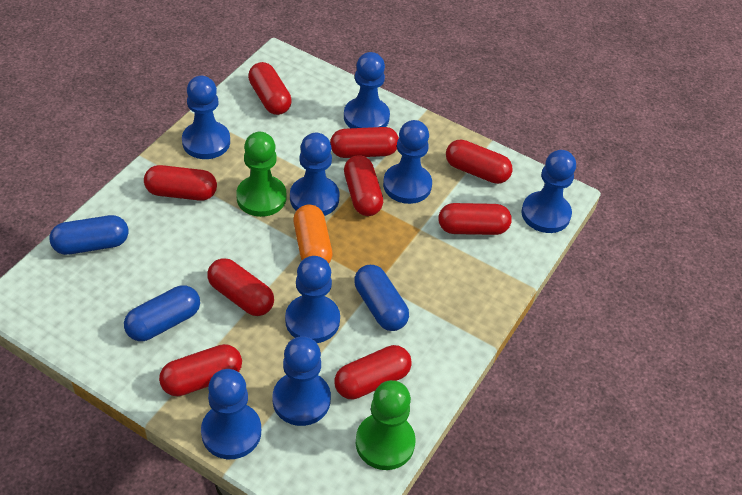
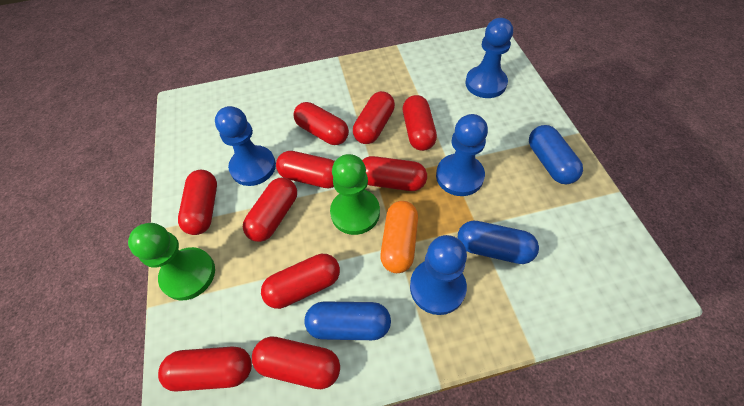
blue pawn: 8 -> 4
red capsule: 9 -> 10

